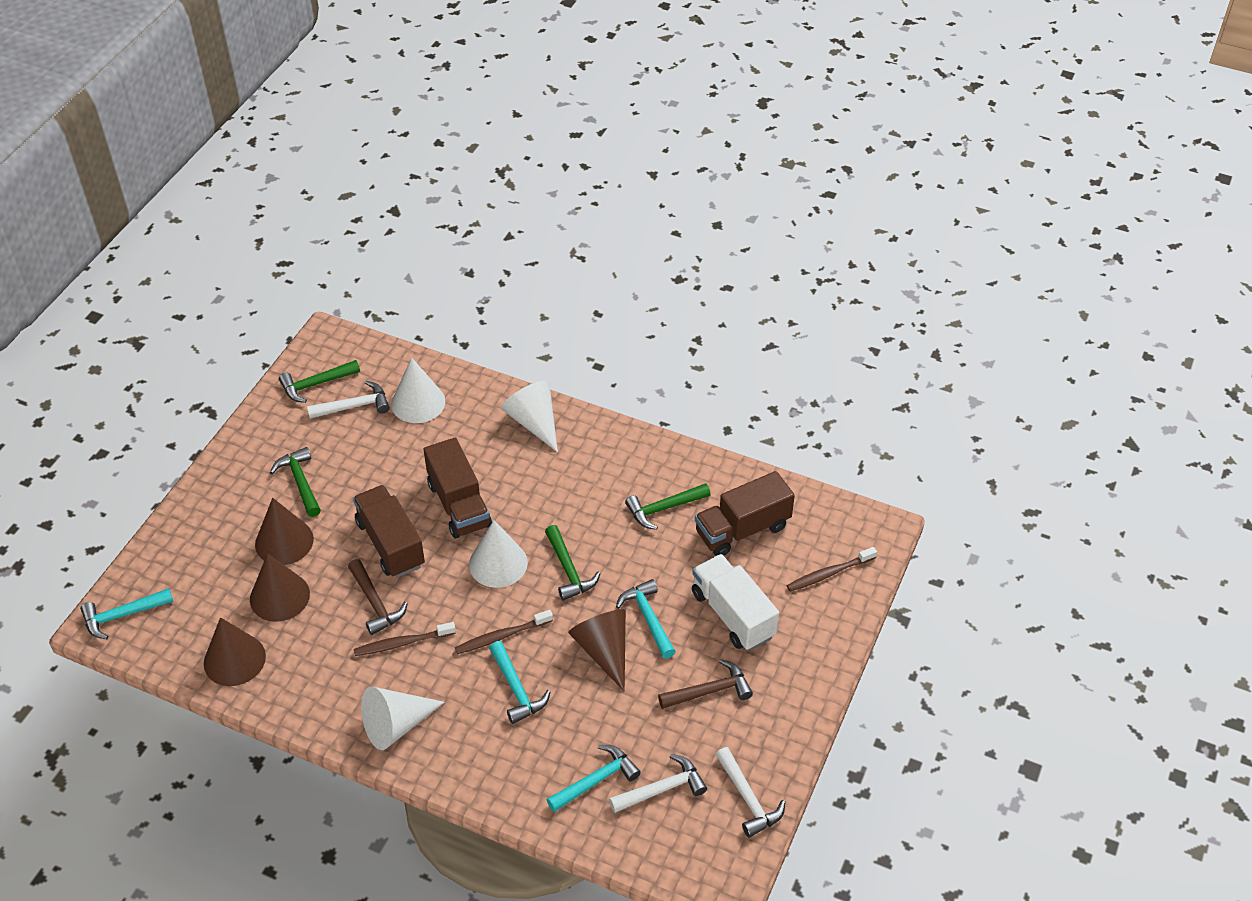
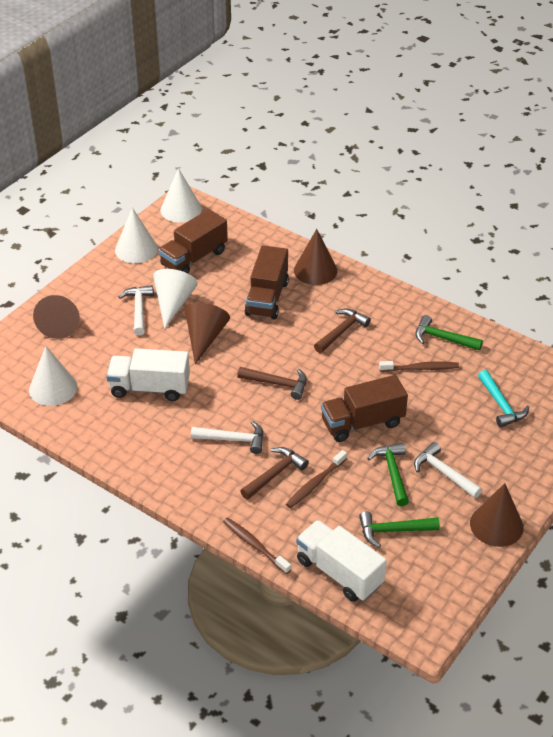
brown hammer: 2 -> 3
green hammer: 4 -> 3
turquoise hammer: 4 -> 1
white truck: 1 -> 2

